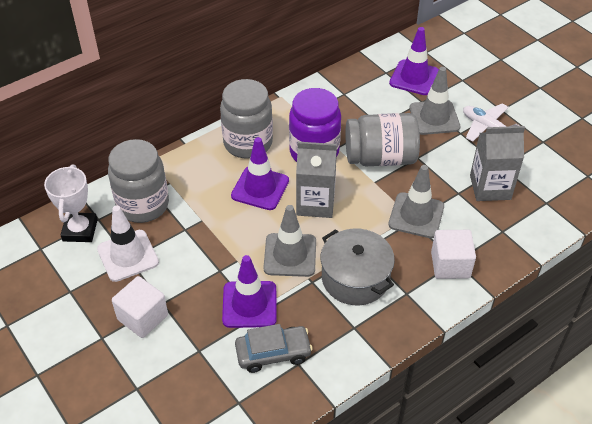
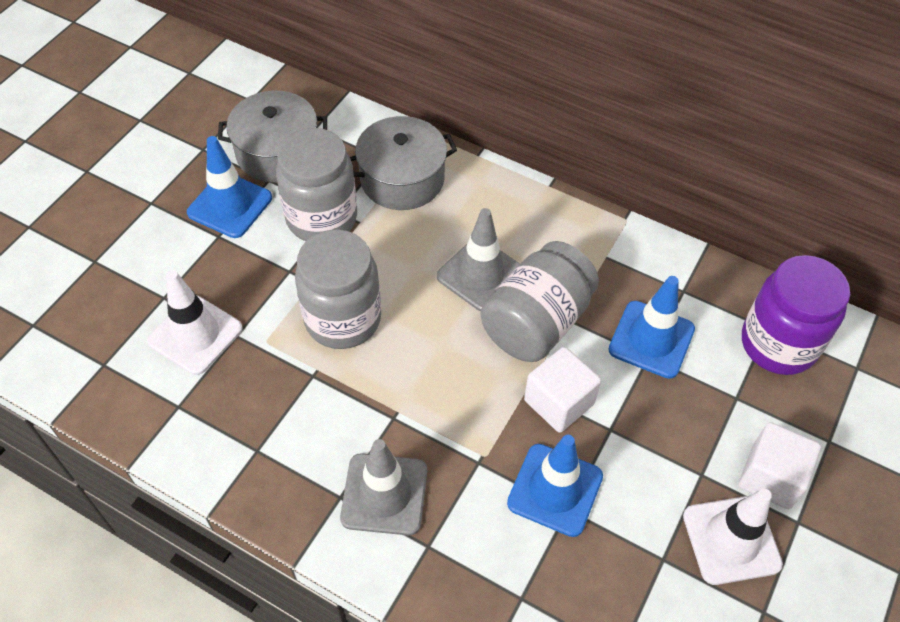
blue traffic cone: 0 -> 3
grey car: 1 -> 0
grey carton: 2 -> 0
grey pot: 1 -> 2
grey traffic cone: 3 -> 2
purple traffic cone: 3 -> 0
white plane: 1 -> 0
white traffic cone: 1 -> 2
white trophy: 1 -> 0

